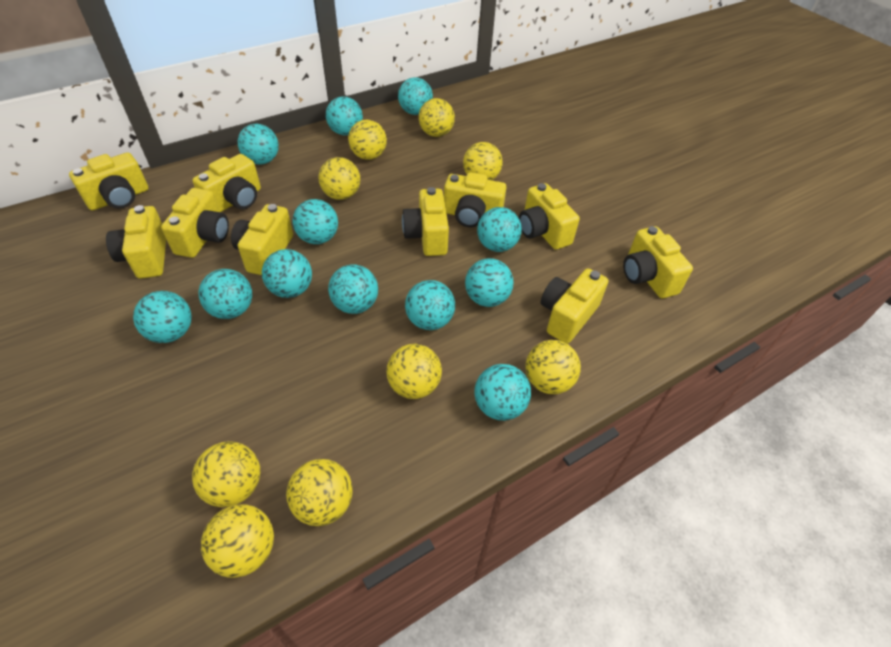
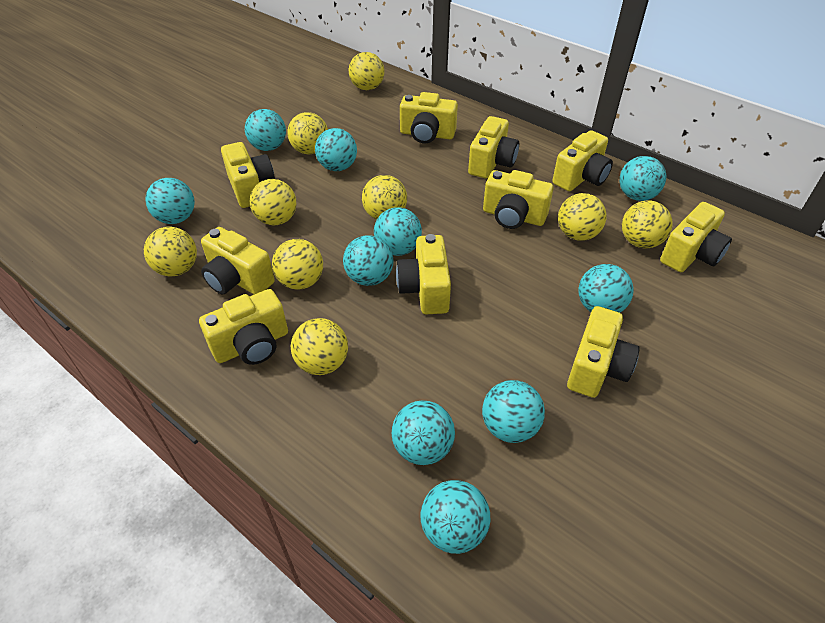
turquoise ball: 12 -> 10

